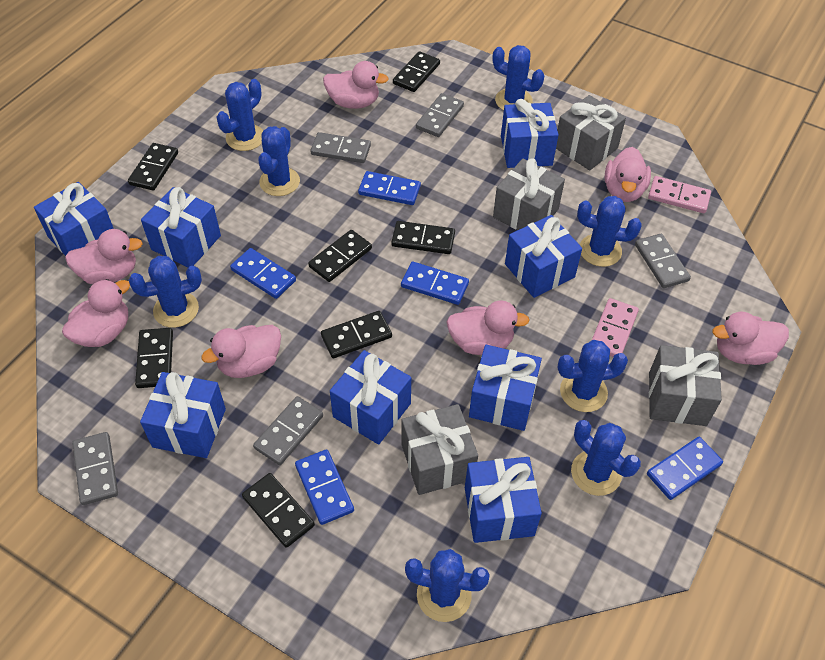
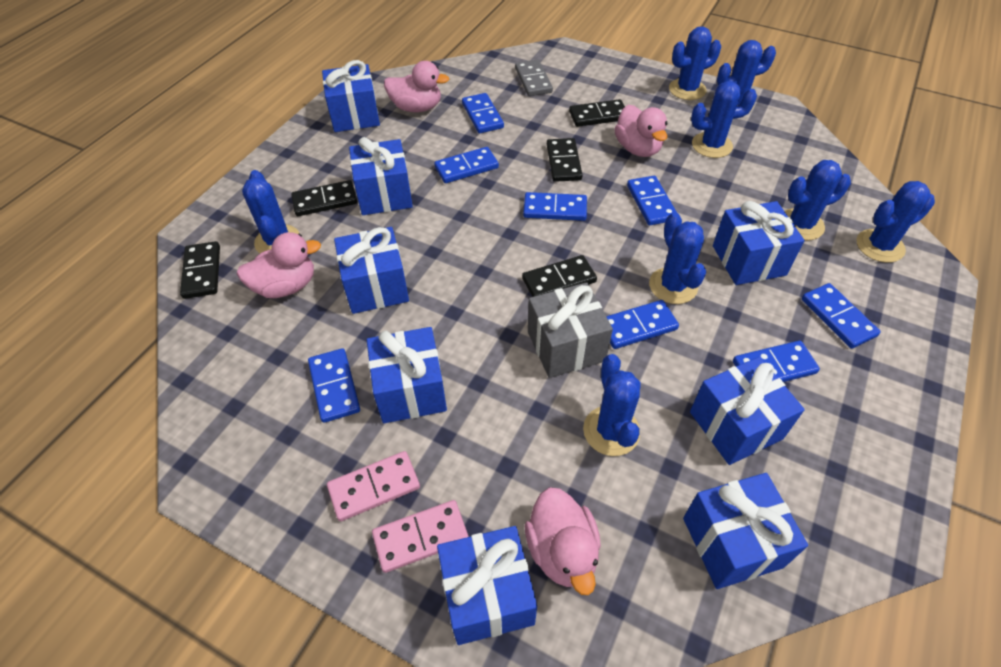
black domino: 7 -> 5
blue domino: 5 -> 8
grey domino: 5 -> 1
grey gift: 4 -> 1
pink duck: 7 -> 4

